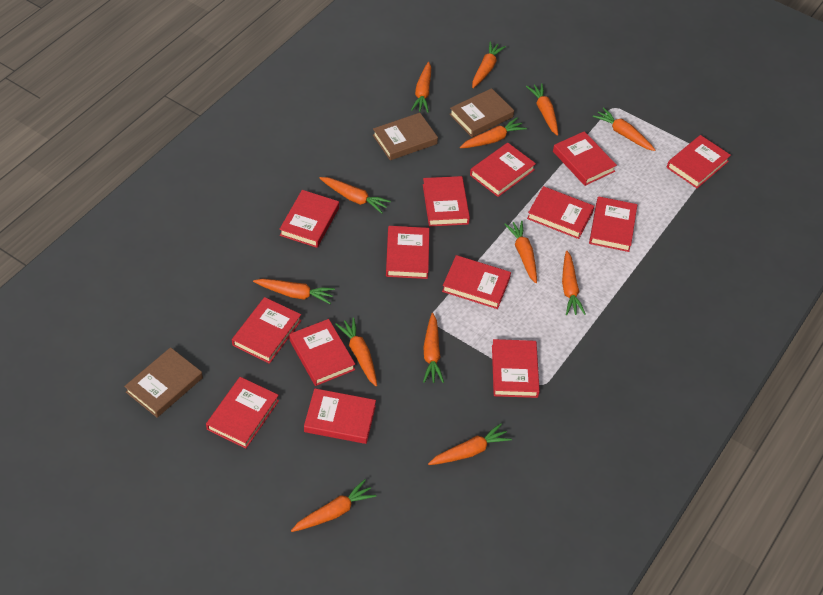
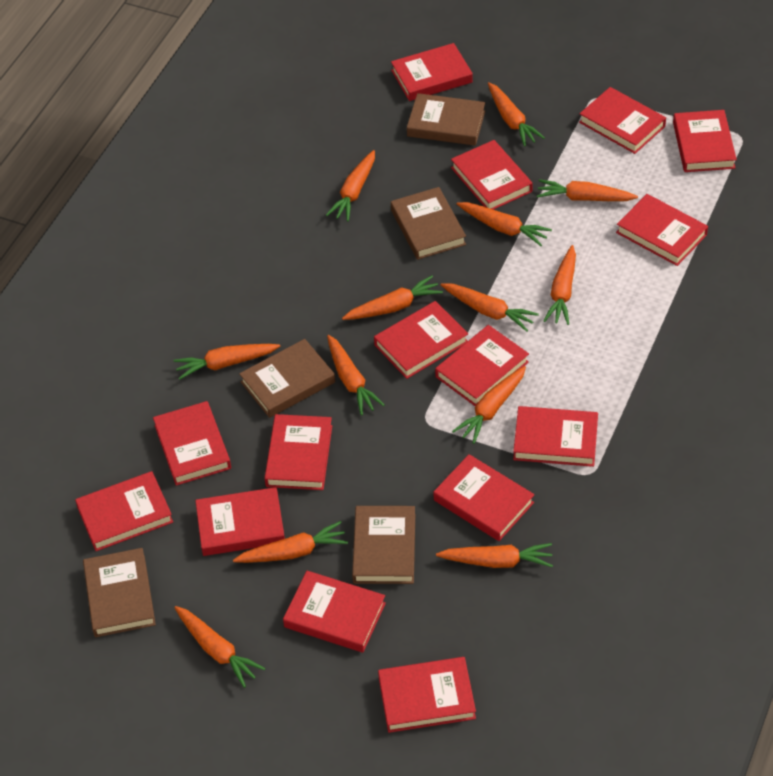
brown book: 3 -> 5
red book: 14 -> 15

